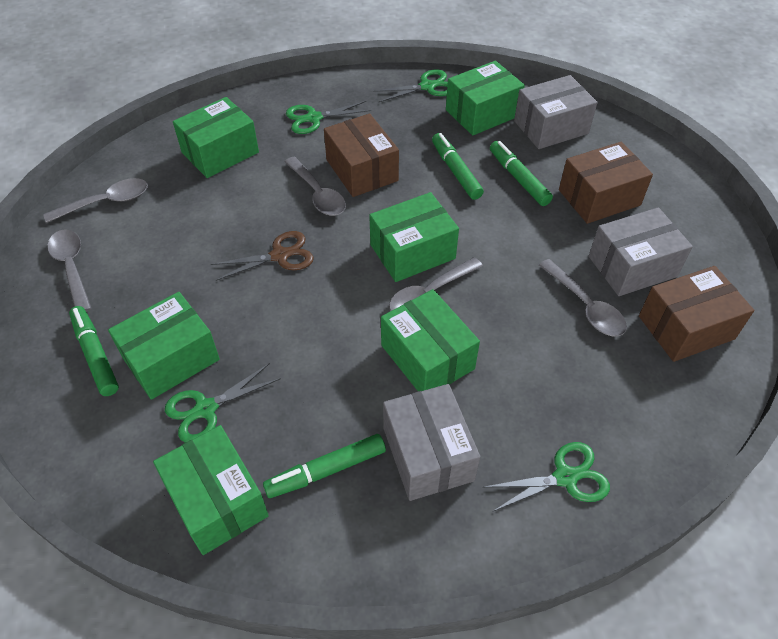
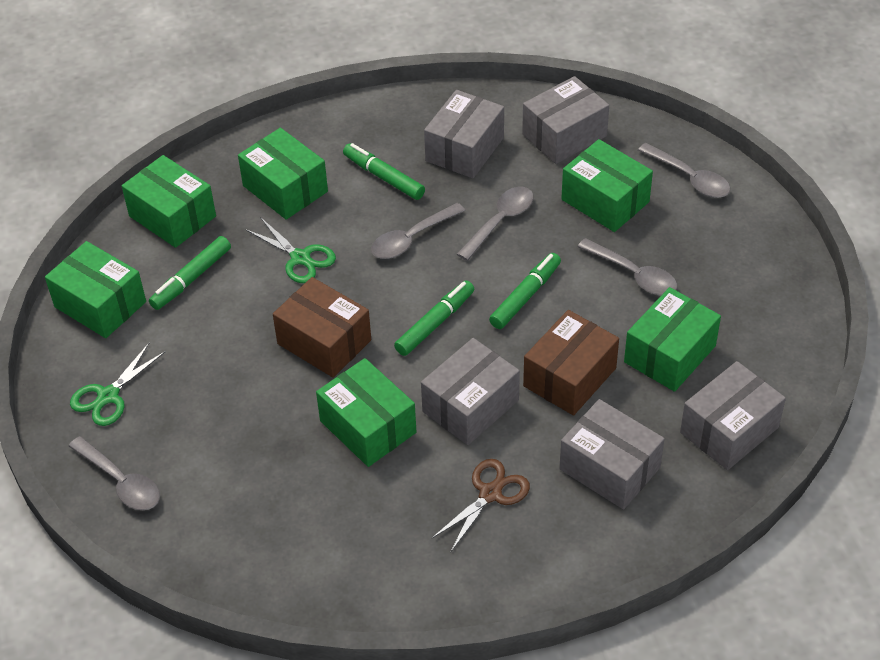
brown box: 3 -> 2
green scissors: 4 -> 2
grey box: 3 -> 5

